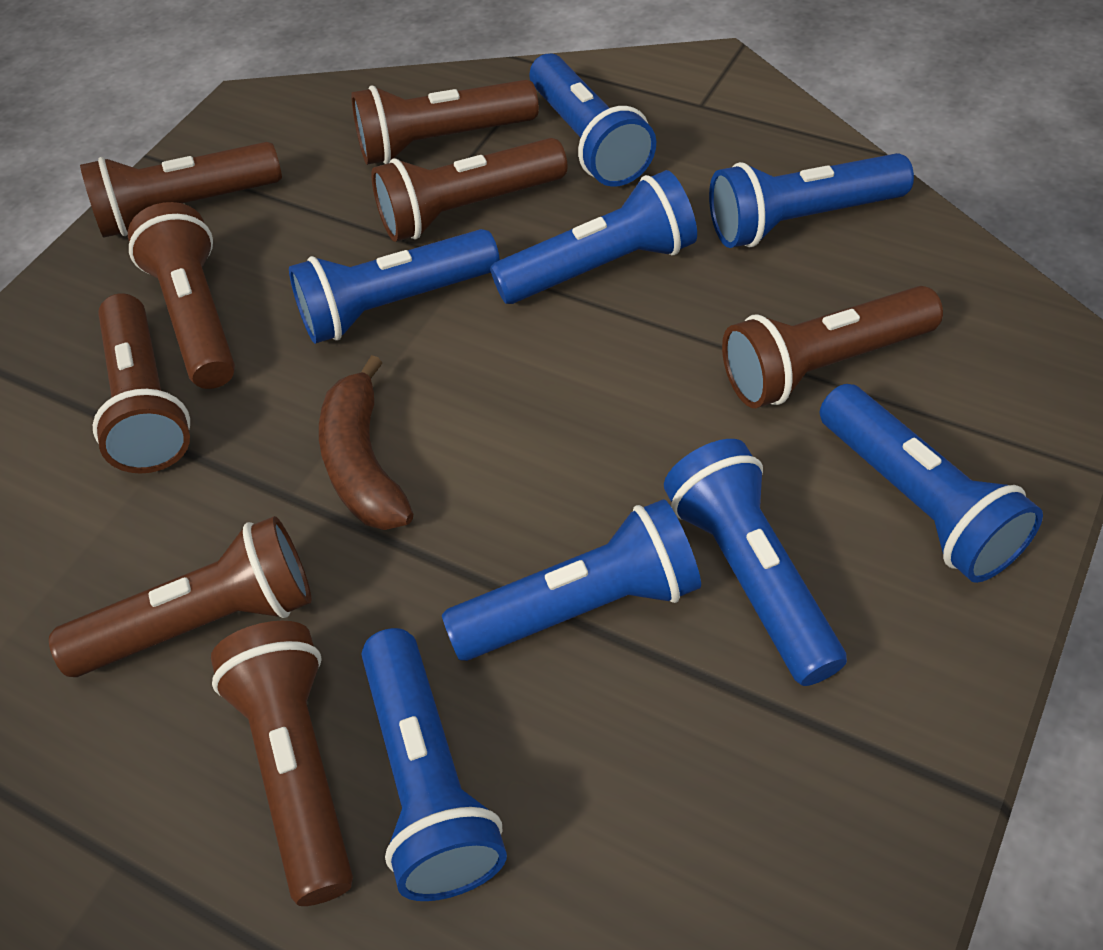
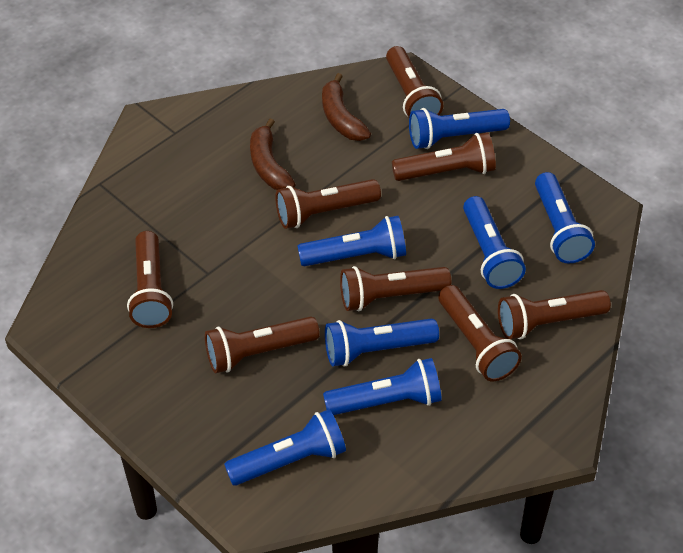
blue flashlight: 8 -> 7
brown banana: 1 -> 2

